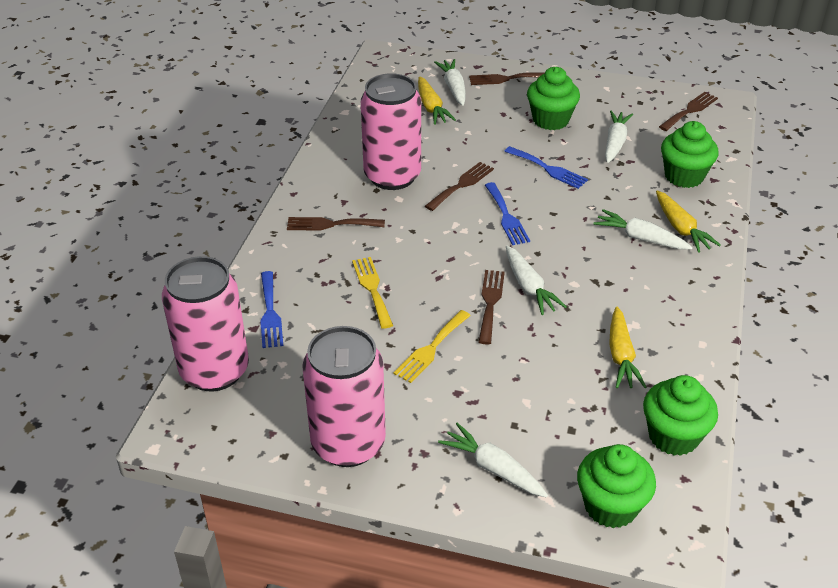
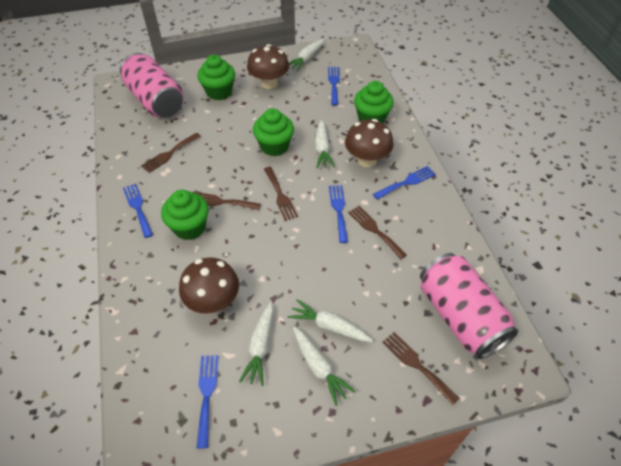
blue fork: 3 -> 5
brown mushroom: 0 -> 3
pink can: 3 -> 2
yellow carrot: 3 -> 0
yellow fork: 2 -> 0

